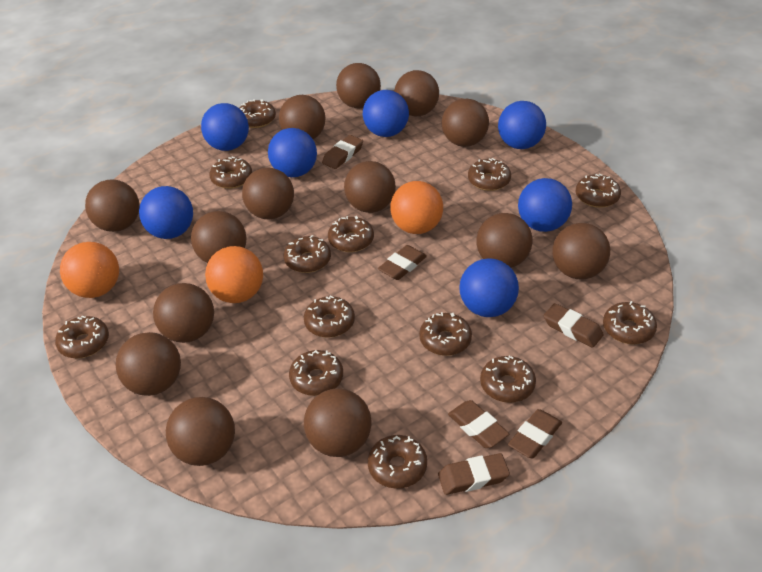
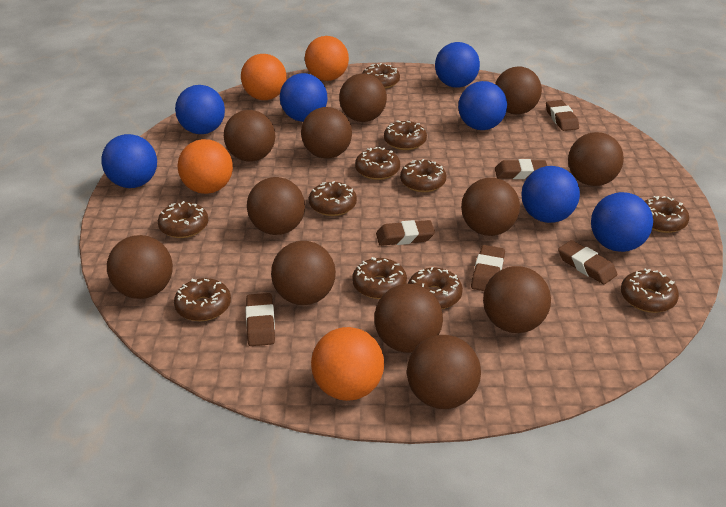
brown ball: 14 -> 12
brown donut: 13 -> 11
orange ball: 3 -> 4

